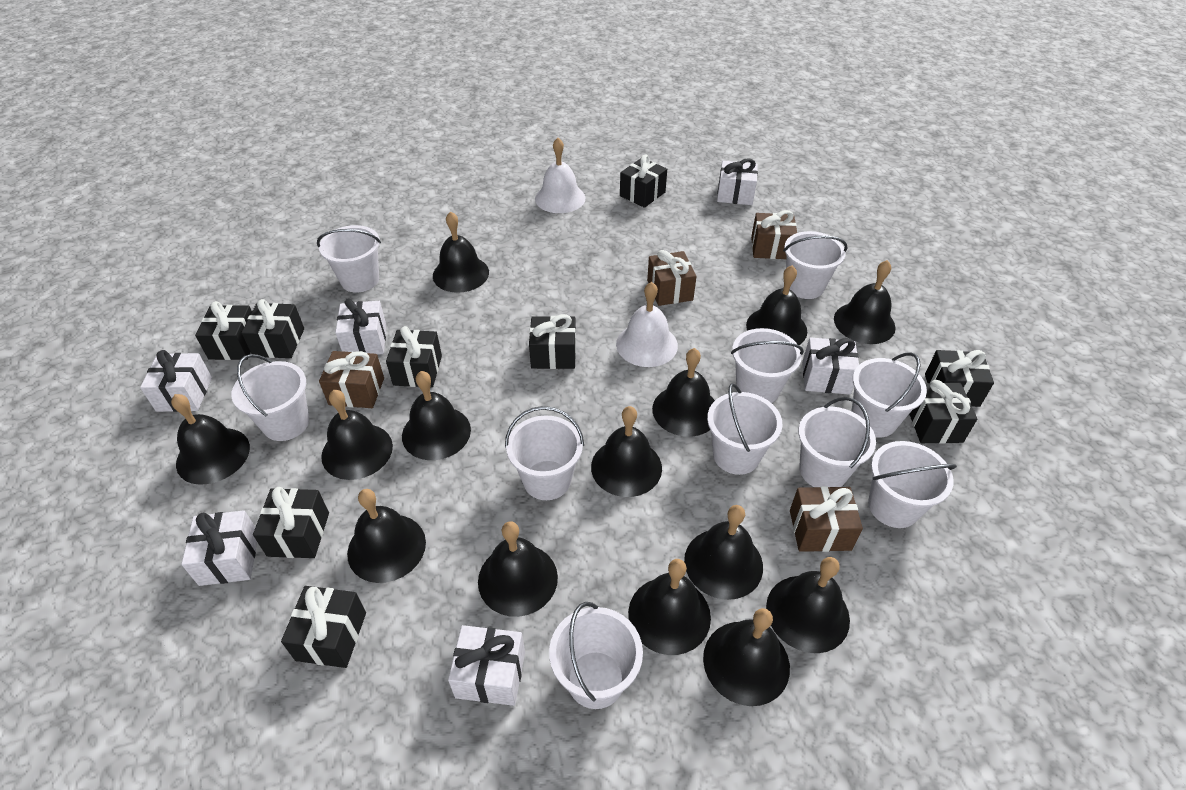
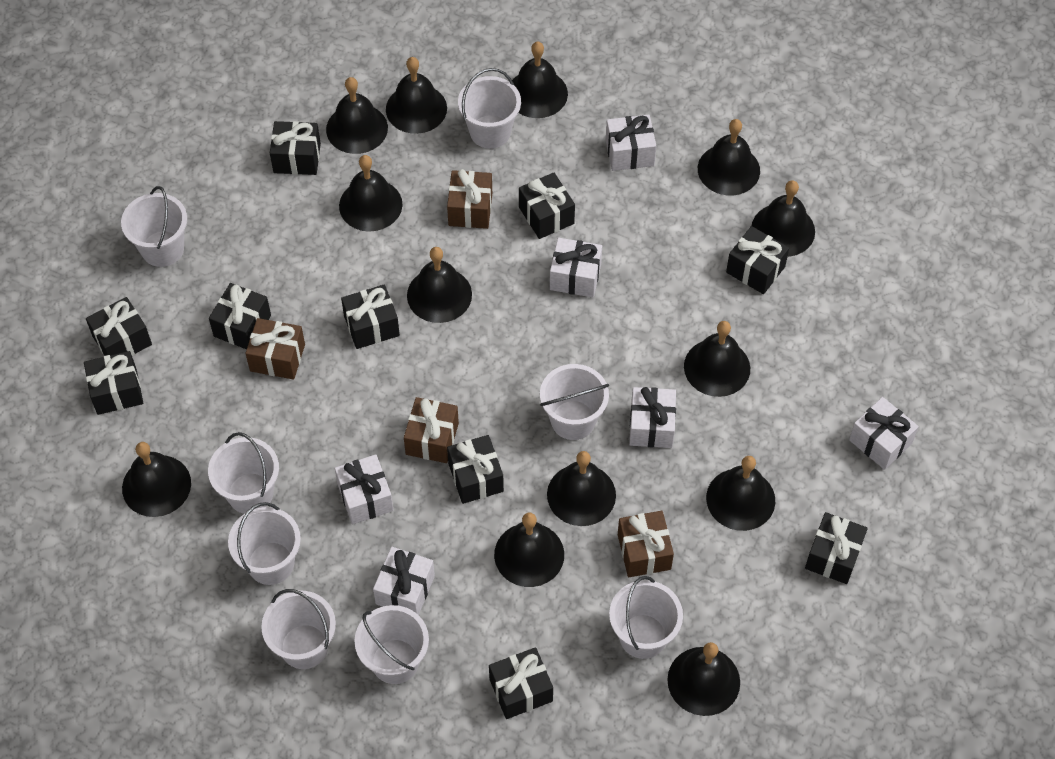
black bell: 14 -> 13
black gift: 9 -> 10
white bell: 2 -> 0
white bucket: 10 -> 8

